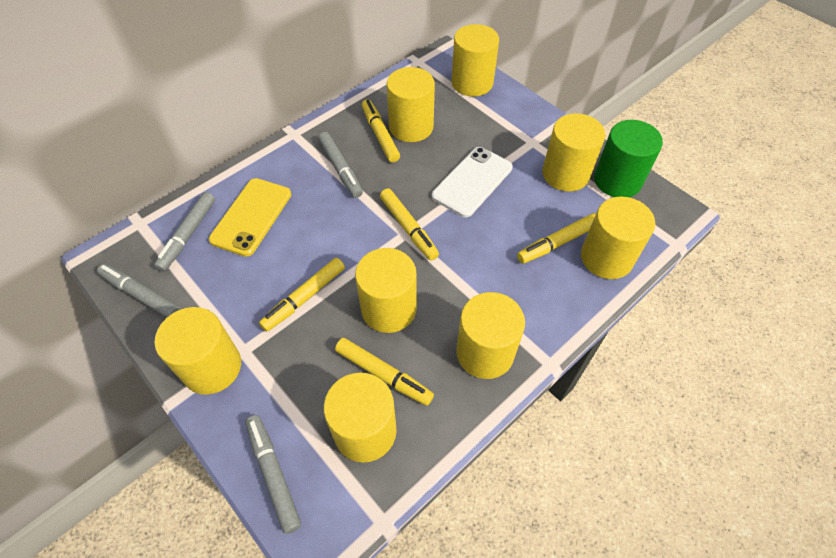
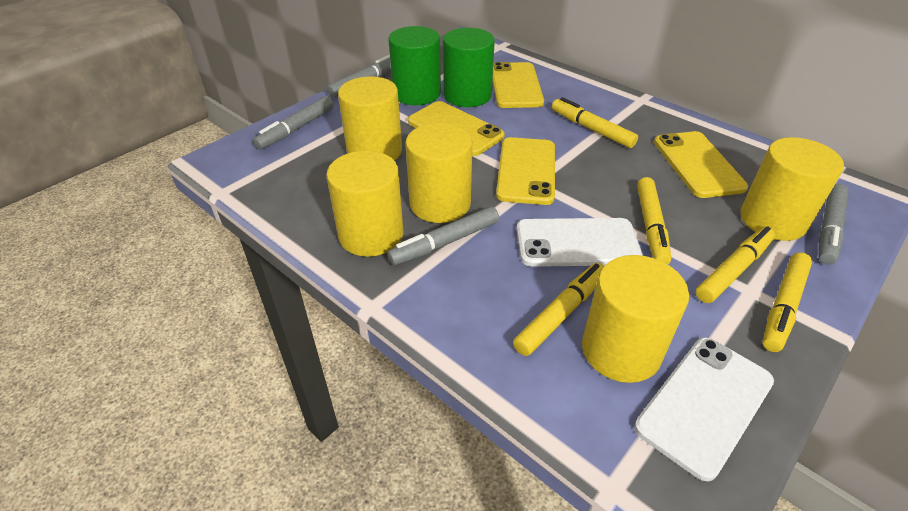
green cylinder: 1 -> 2
white phone: 1 -> 2
yellow cylinder: 8 -> 5
yellow phone: 1 -> 4

